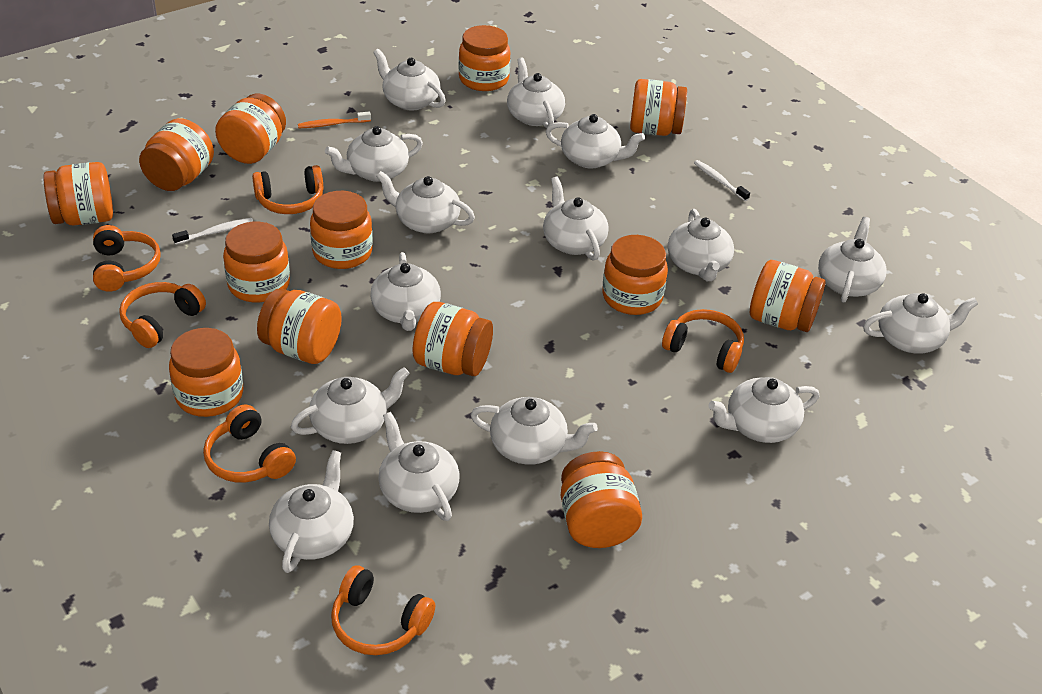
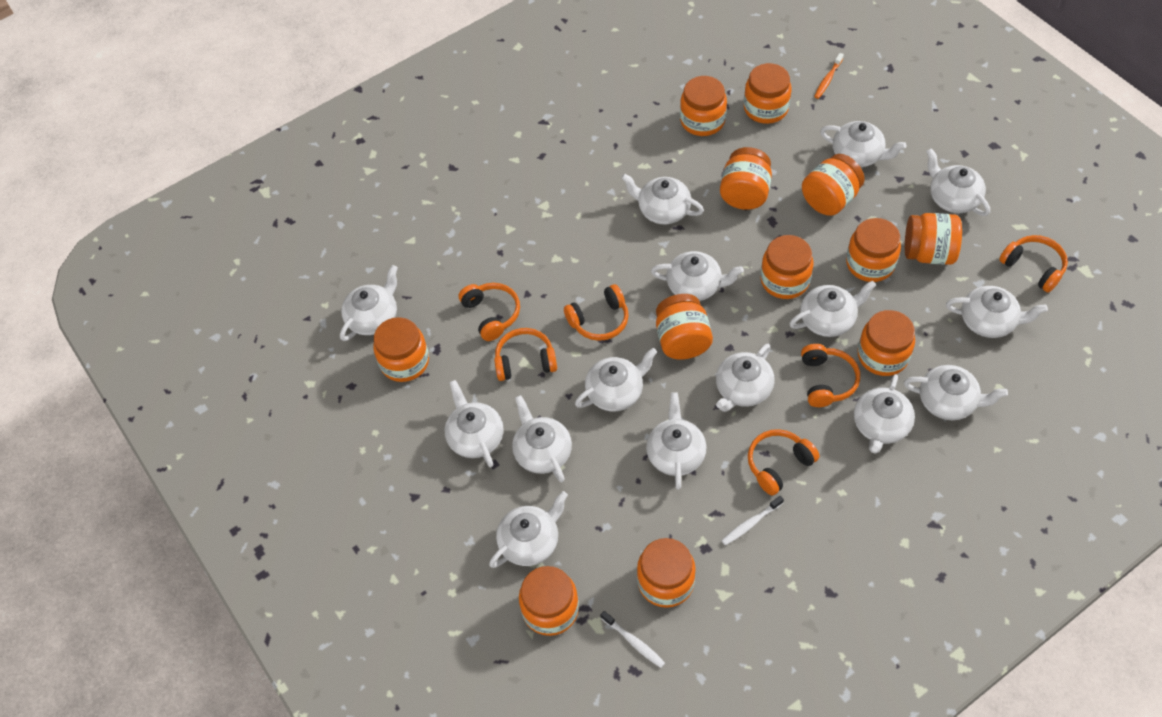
orange jar: 13 -> 12

